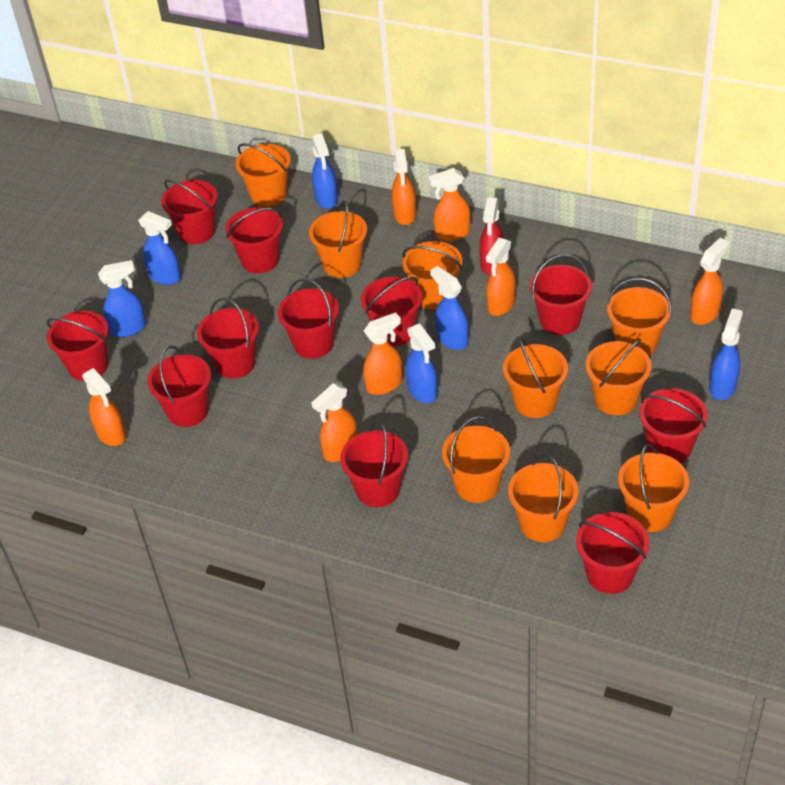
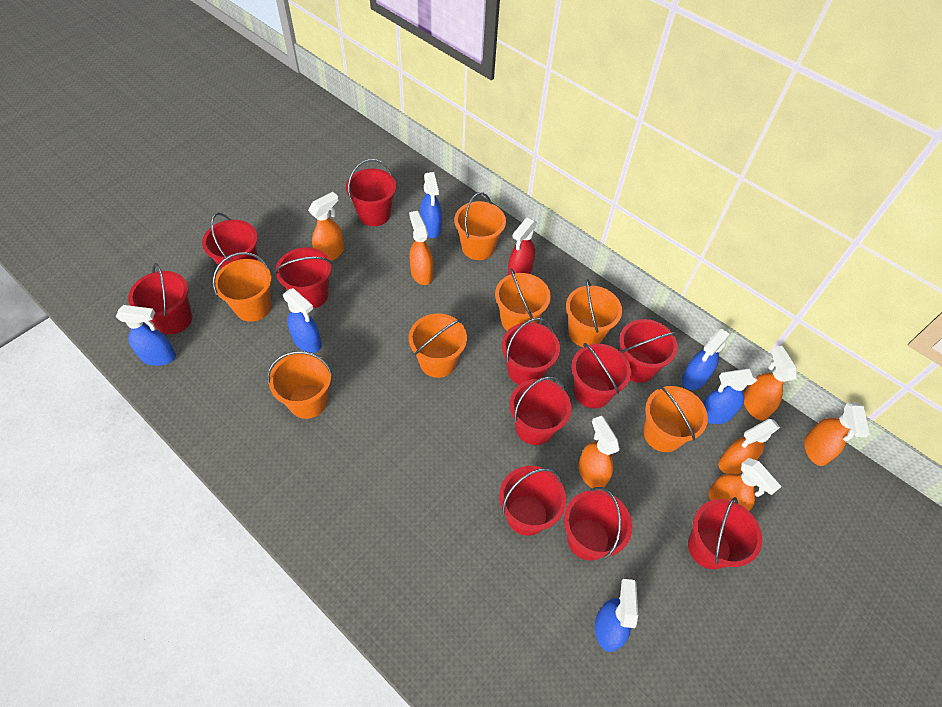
orange bucket: 9 -> 7

